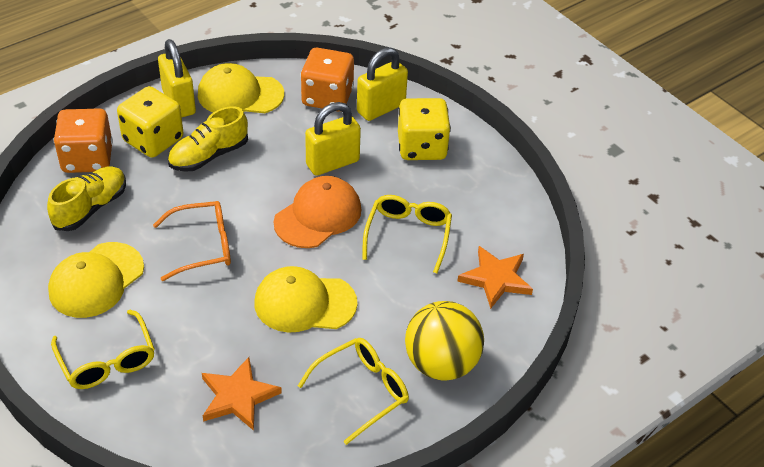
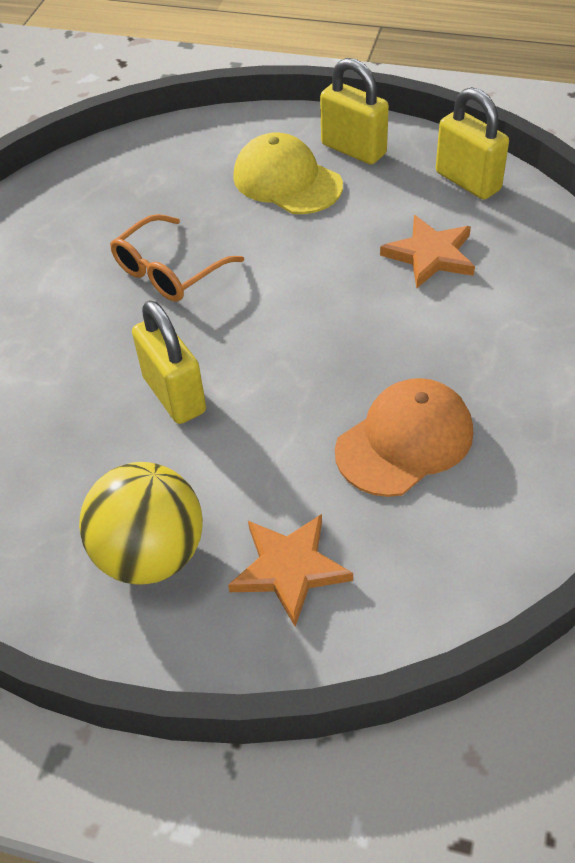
orange dice: 2 -> 0
yellow cap: 3 -> 1
yellow dice: 2 -> 0
yellow glasses: 3 -> 0
yellow shoe: 2 -> 0

